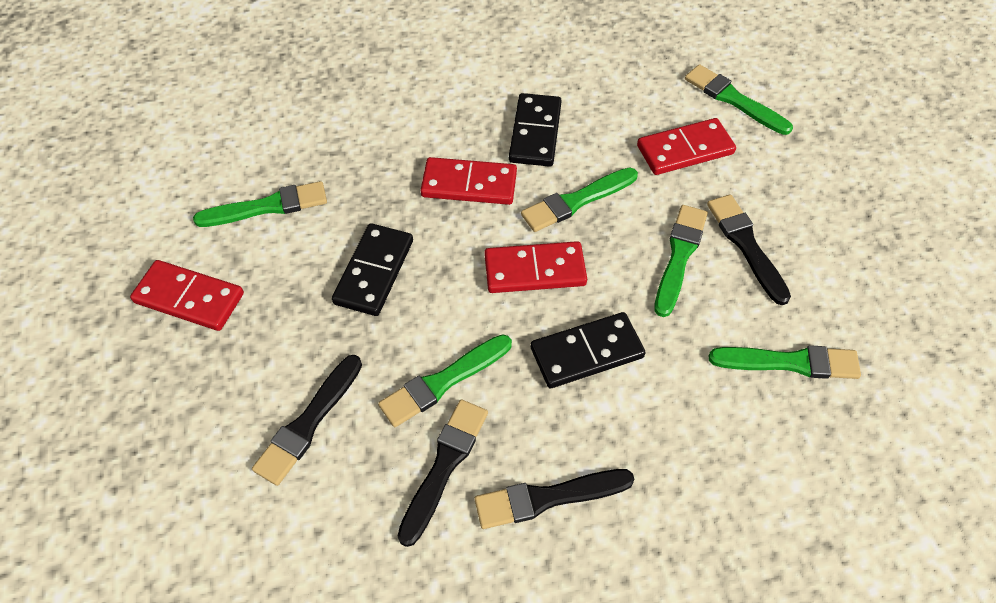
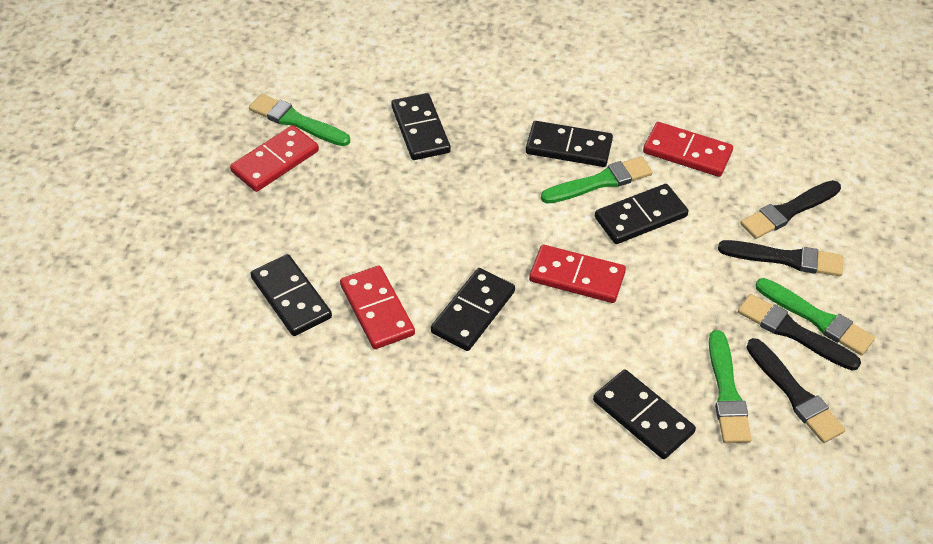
black domino: 3 -> 6
green brush: 6 -> 4

